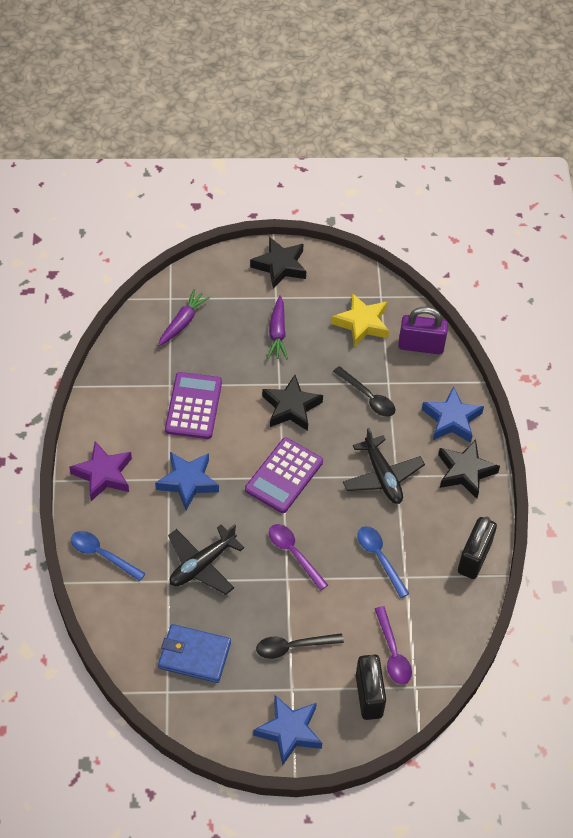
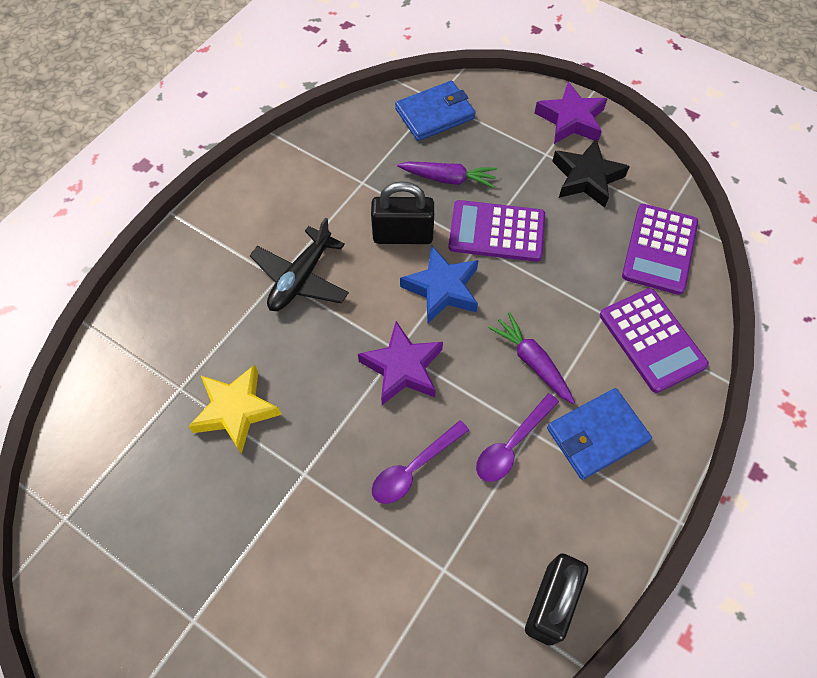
black plane: 2 -> 1
black spoon: 2 -> 0
black star: 3 -> 1
blue spoon: 2 -> 0
blue star: 3 -> 1
blue wallet: 1 -> 2
purple calculator: 2 -> 3
purple padlock: 1 -> 0
purple star: 1 -> 2

